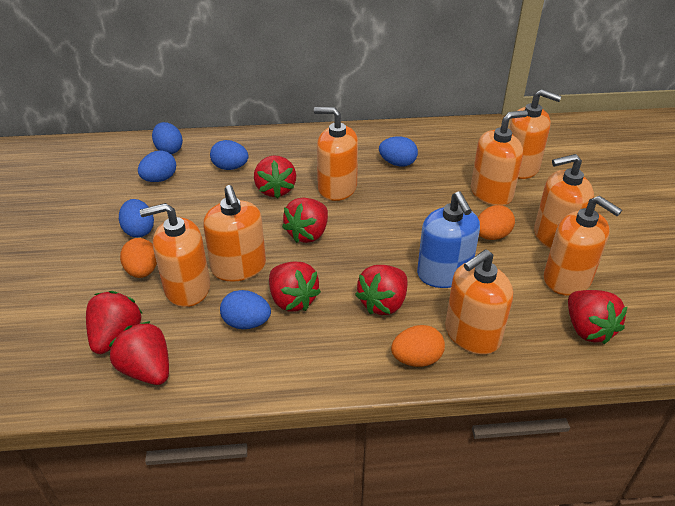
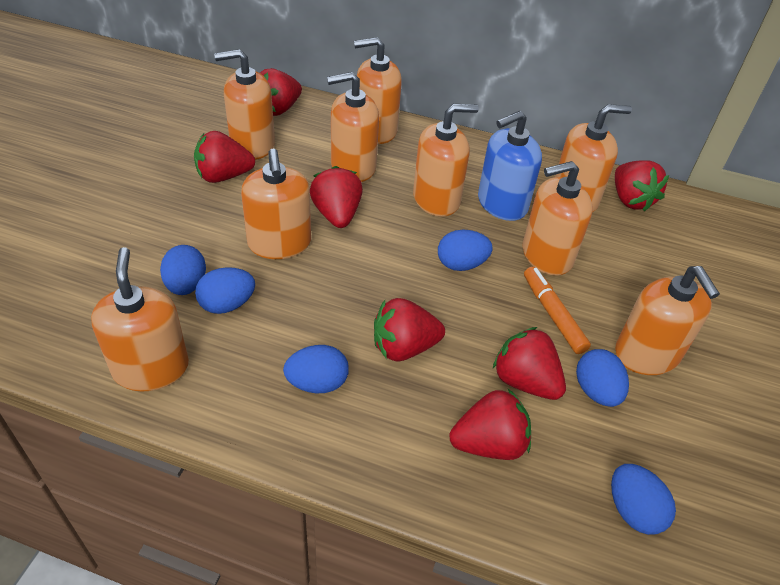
orange egg: 3 -> 0
orange marker: 0 -> 1
orange soap dispenser: 8 -> 9

